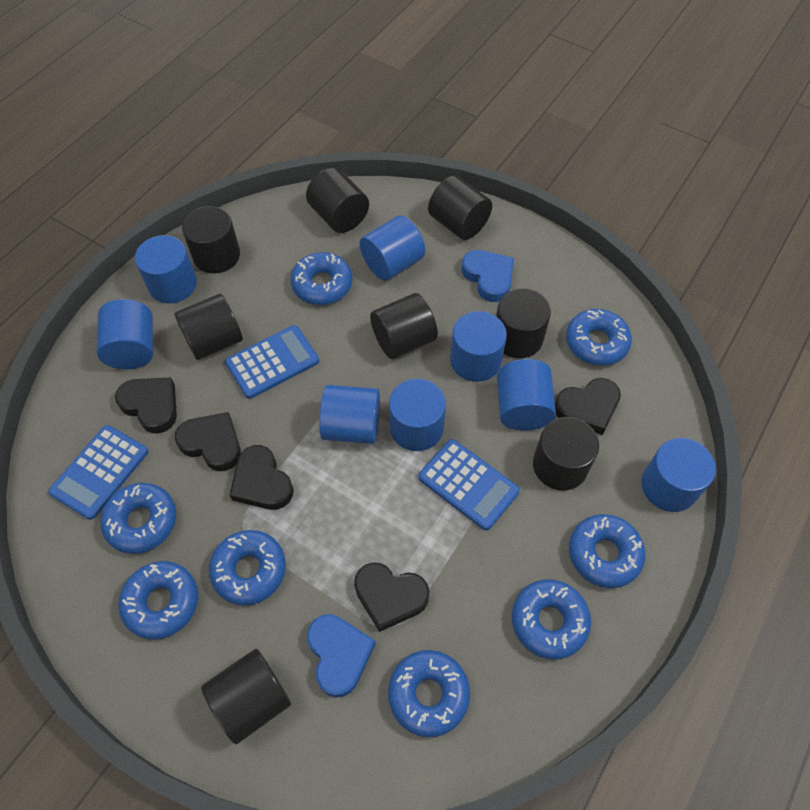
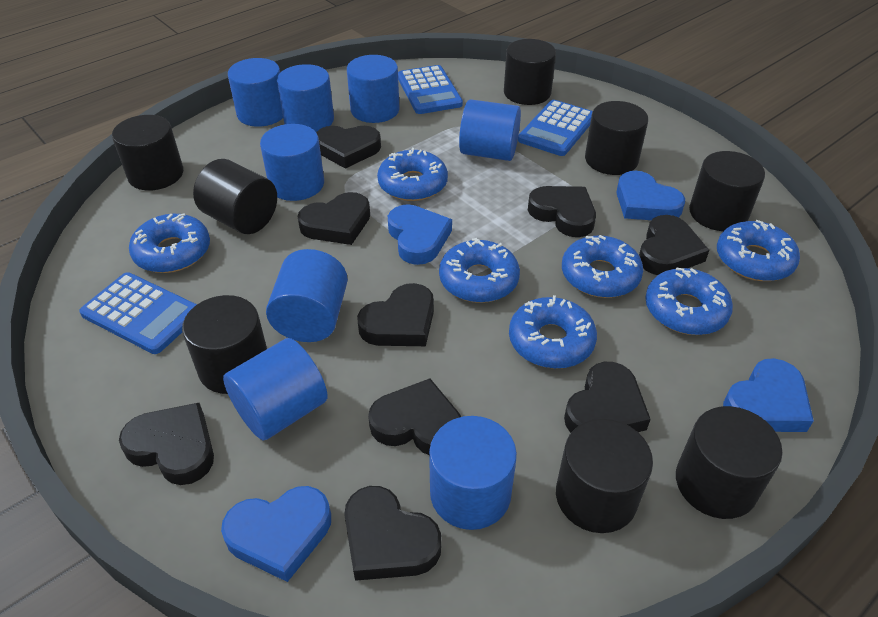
black heart: 5 -> 9
blue donut: 8 -> 7
blue heart: 2 -> 4

